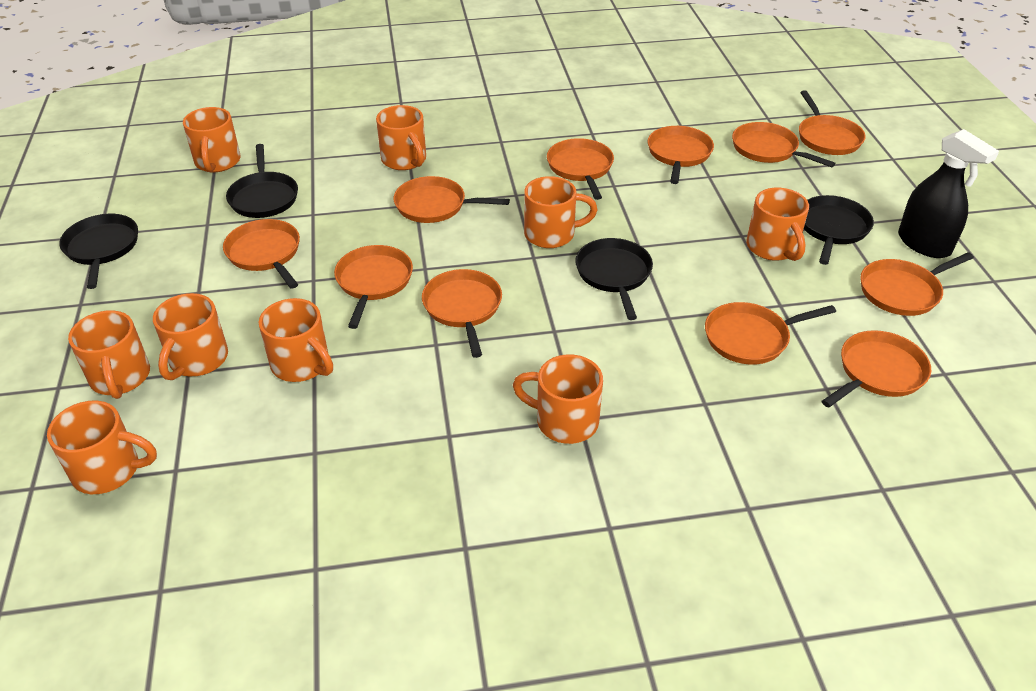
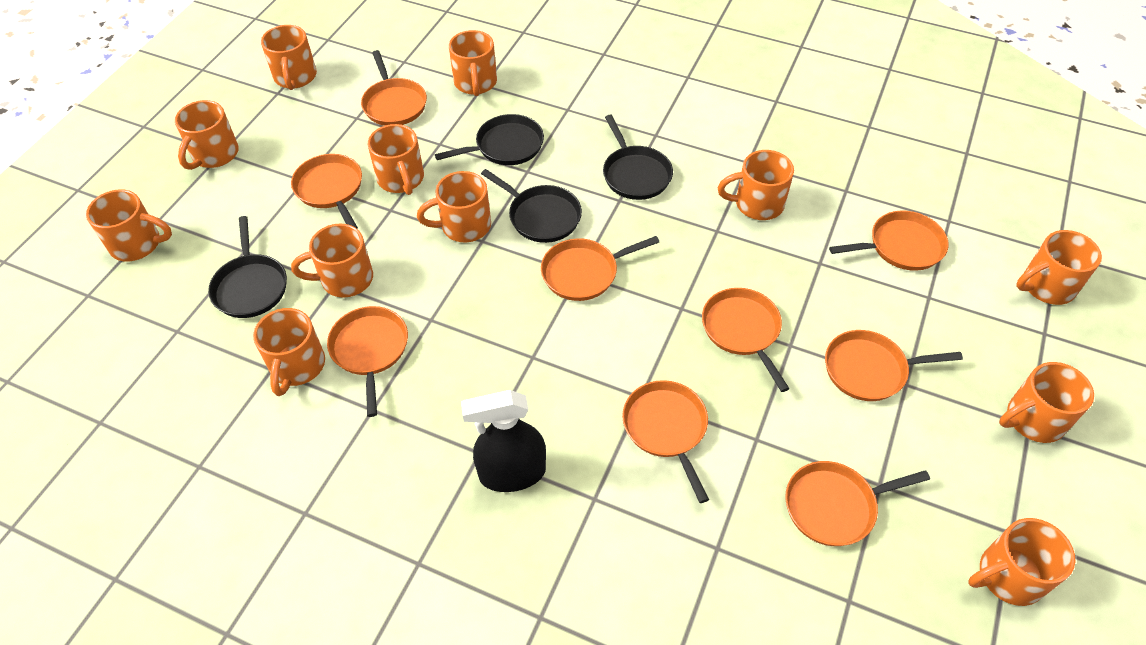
orange mug: 9 -> 12
orange pan: 11 -> 9

